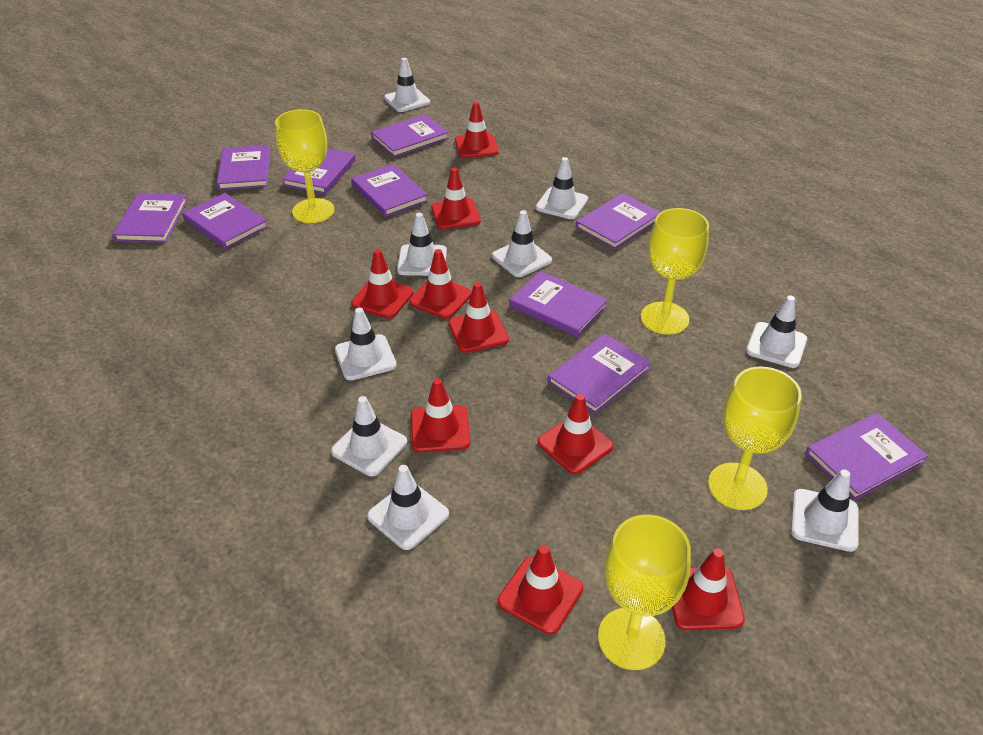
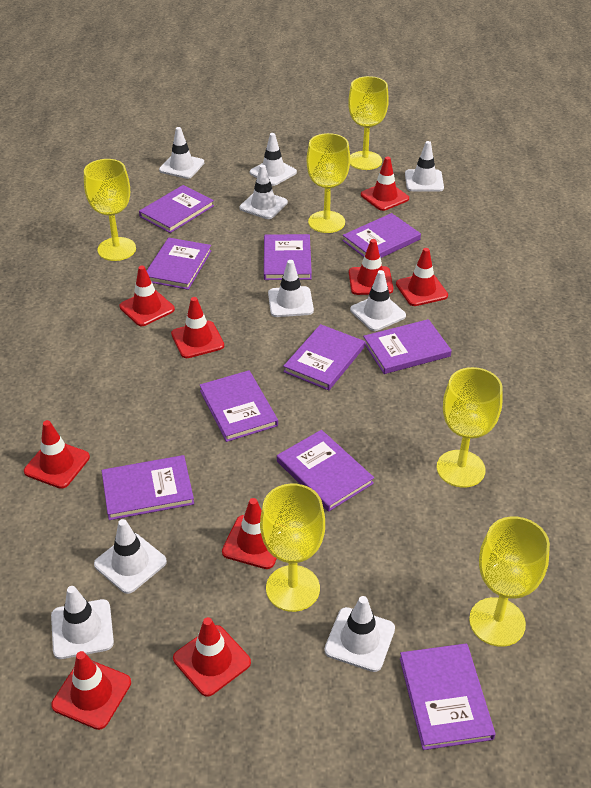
yellow goblet: 4 -> 6

